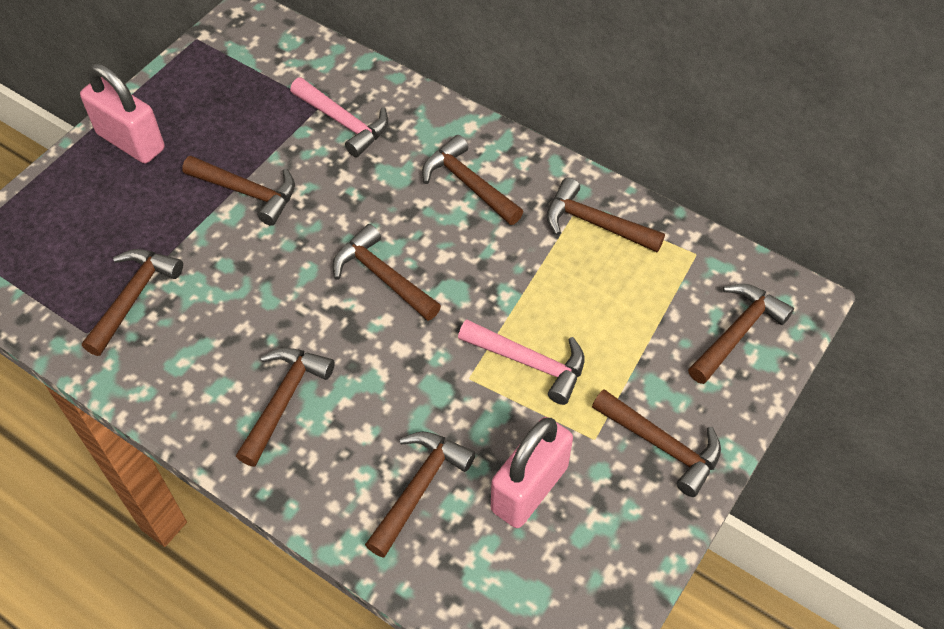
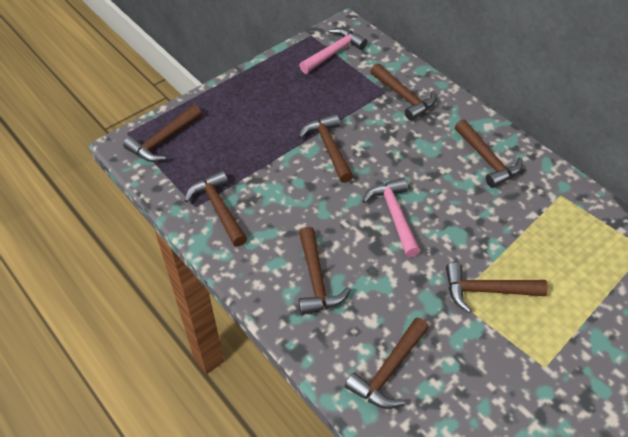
brown hammer: 9 -> 8
pink padlock: 2 -> 0

